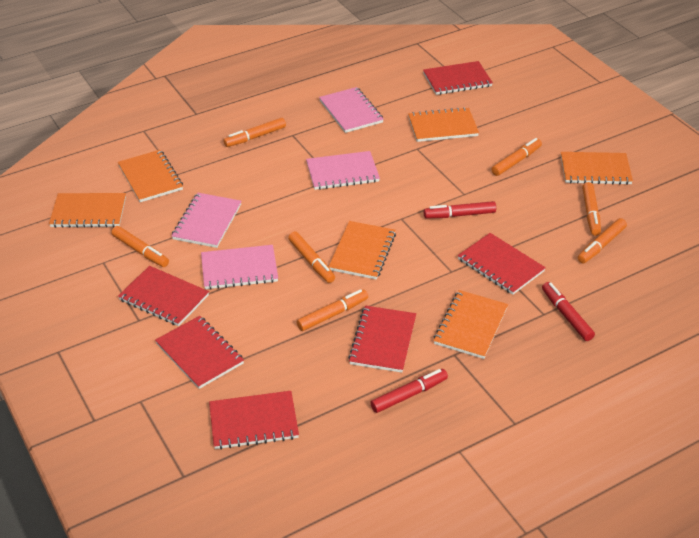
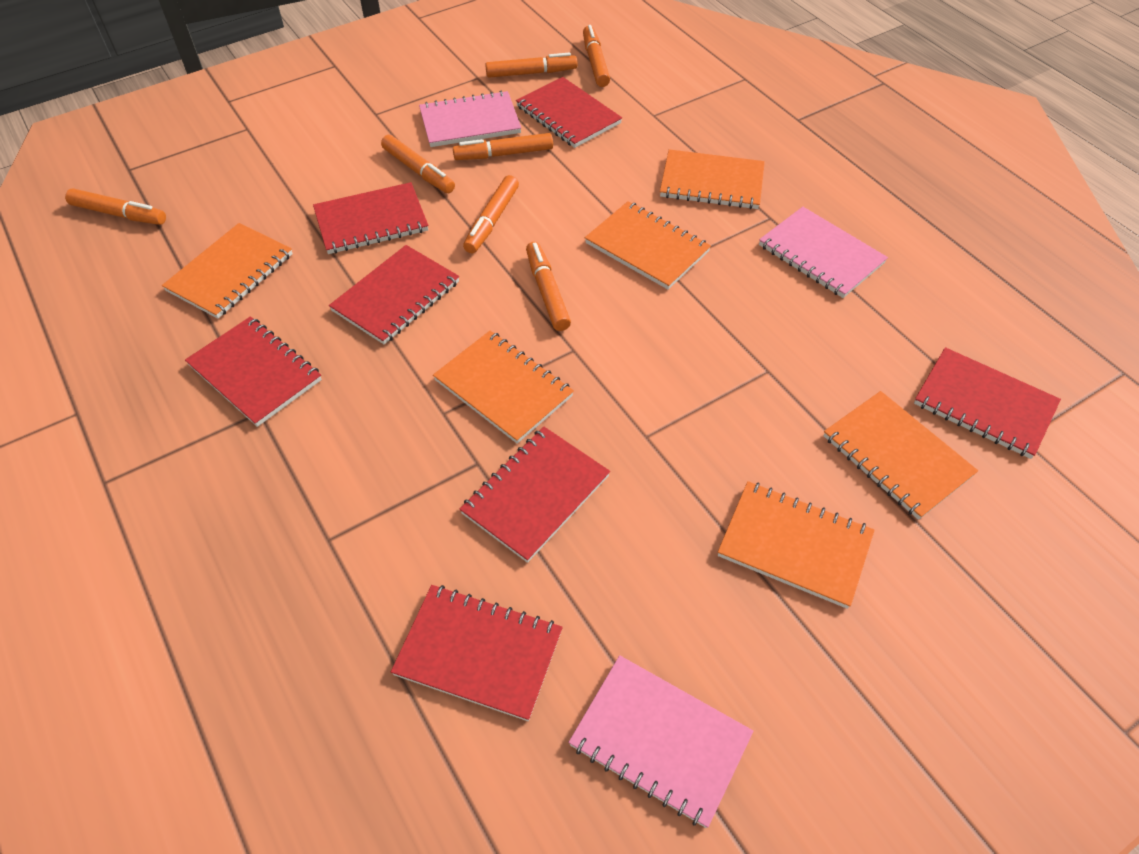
pink notebook: 4 -> 3
red marker: 3 -> 0
red notebook: 6 -> 7

